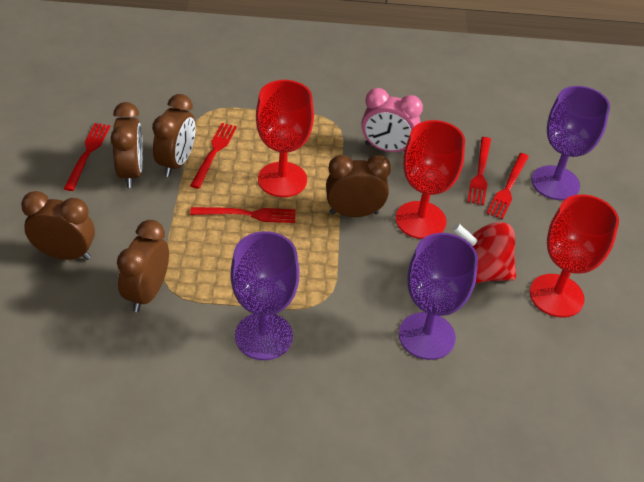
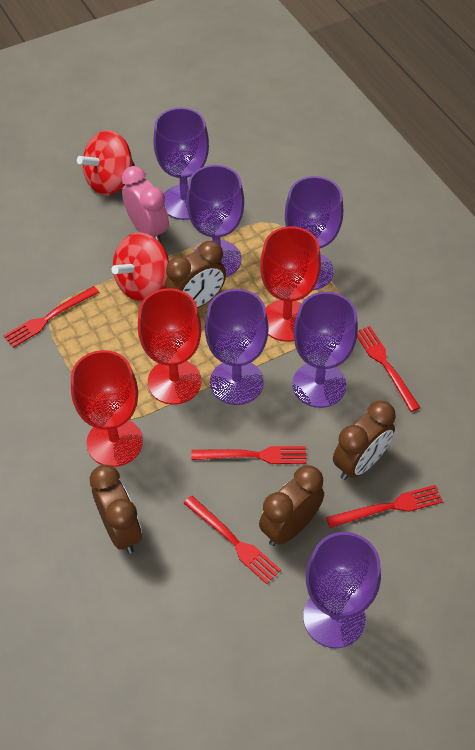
brown clock: 5 -> 4
purple goblet: 3 -> 6
red spinning top: 1 -> 2

